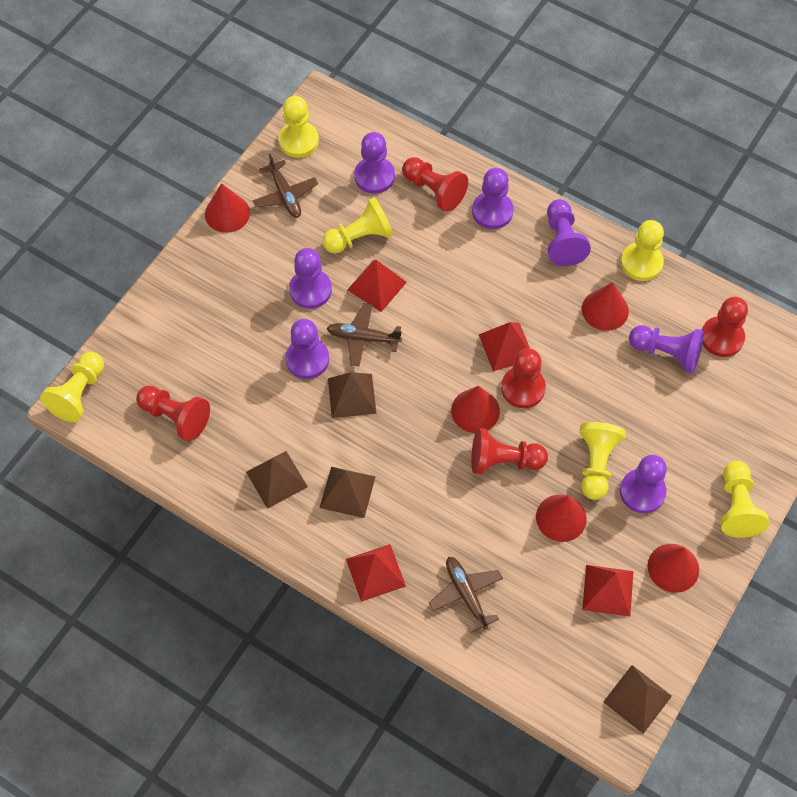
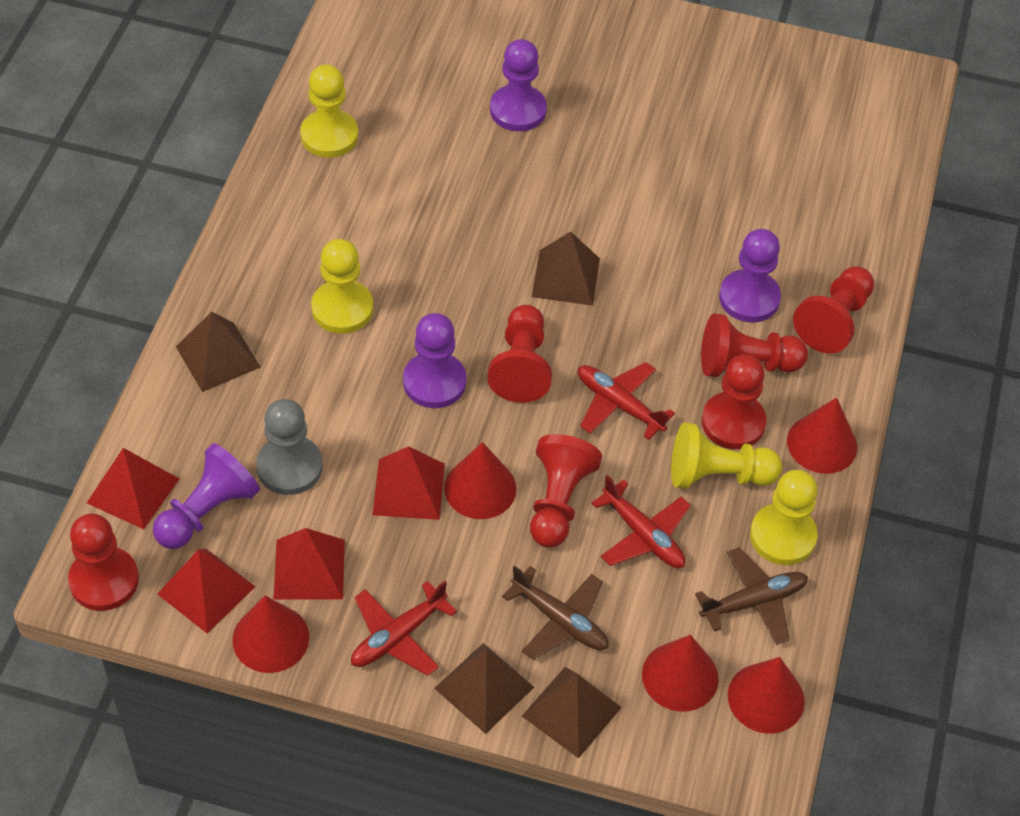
brown plane: 3 -> 2
grey pawn: 0 -> 1
purple pawn: 7 -> 4
red pawn: 5 -> 6
red plane: 0 -> 3
yellow pawn: 6 -> 4

